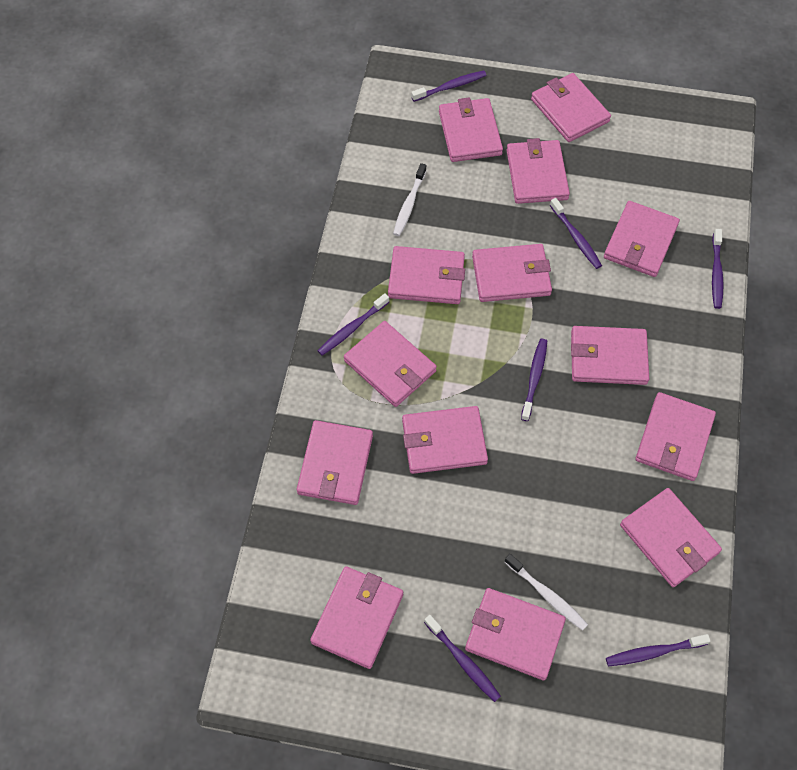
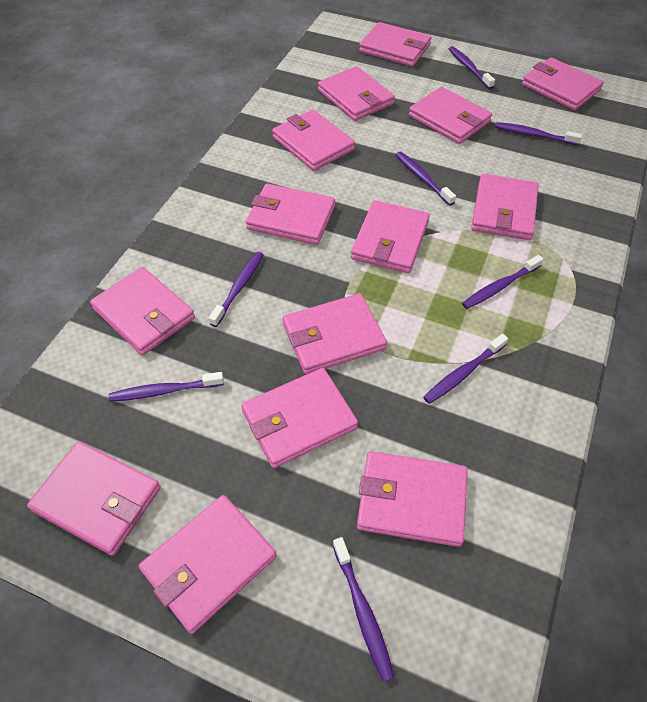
purple toothbrush: 7 -> 8
white toothbrush: 2 -> 0

